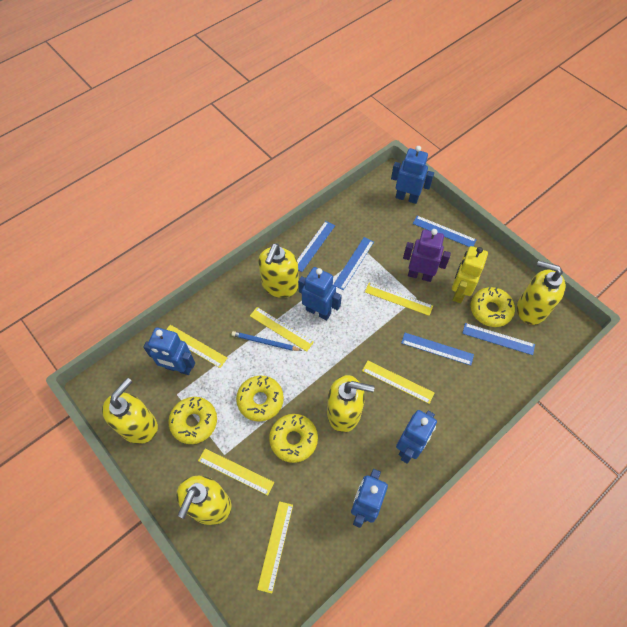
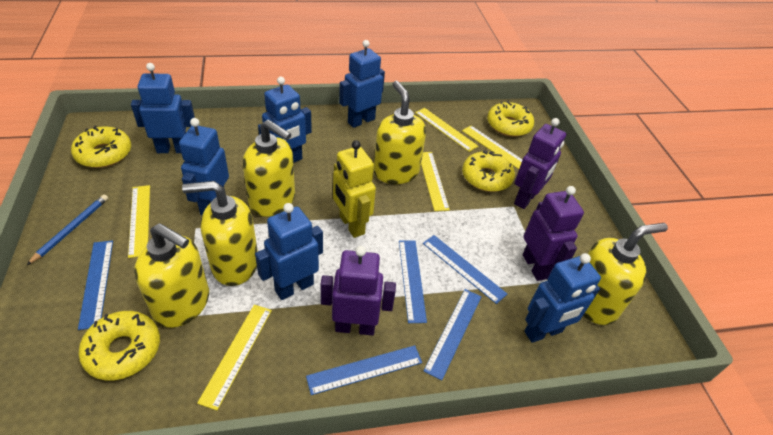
blue robot: 5 -> 6
purple robot: 1 -> 3
yellow ruler: 6 -> 5

